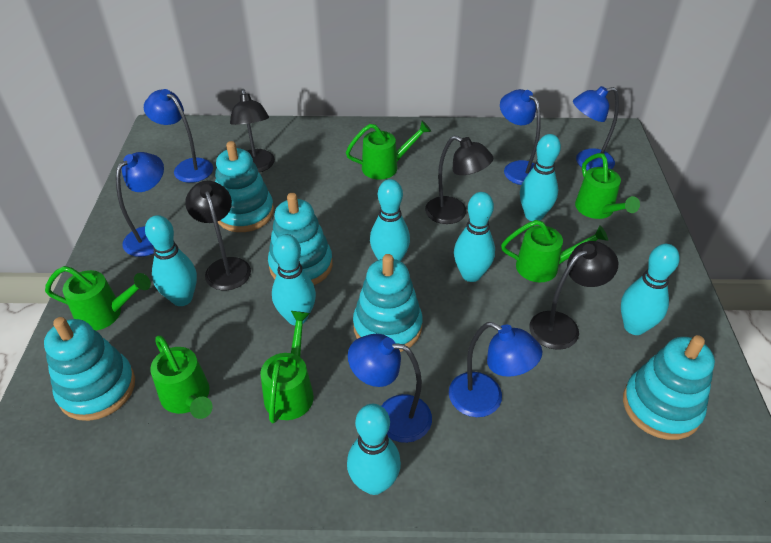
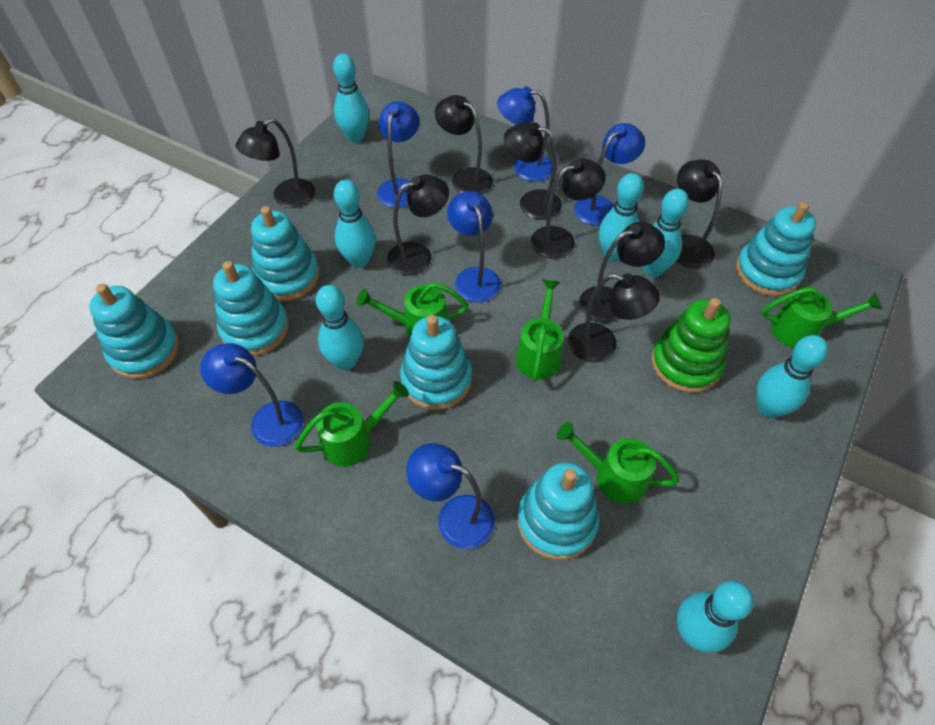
black lamp: 4 -> 8
green stacking toy: 0 -> 1
green watering can: 6 -> 5
turquoise stacking toy: 5 -> 6

